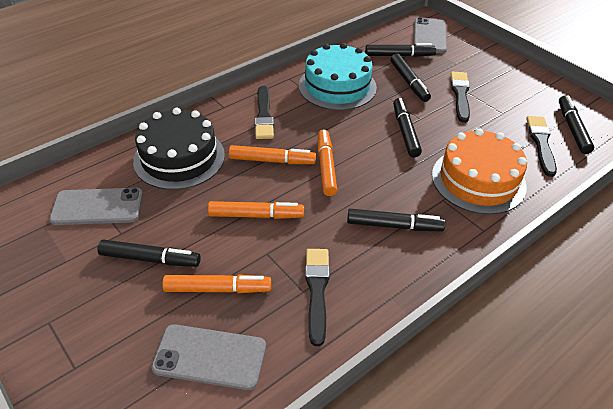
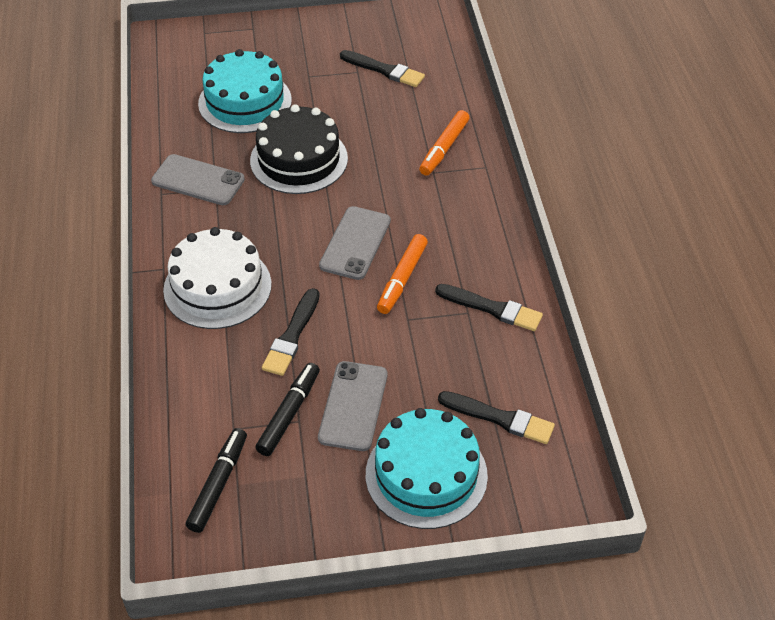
black marker: 6 -> 2
orange cake: 1 -> 0
orange marker: 4 -> 2
turquoise cake: 1 -> 2
white cake: 0 -> 1

